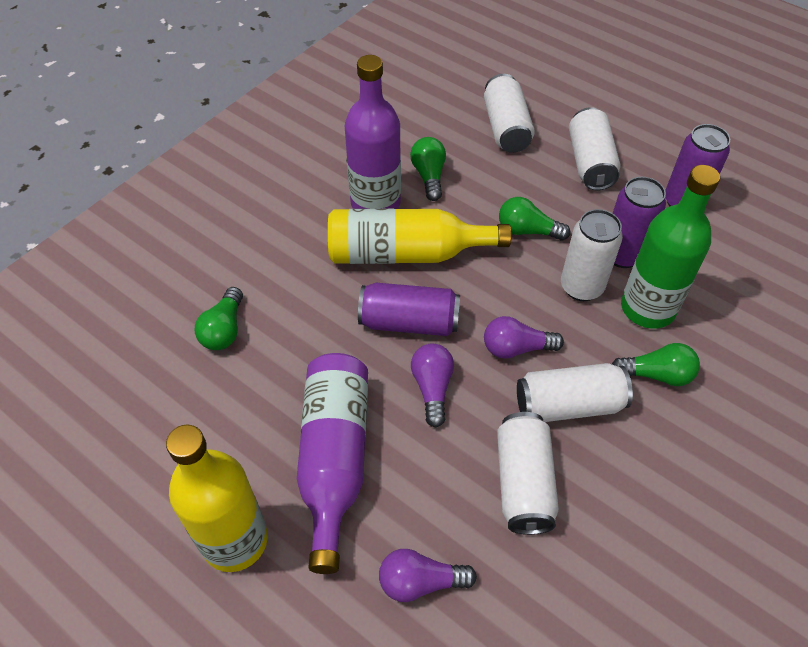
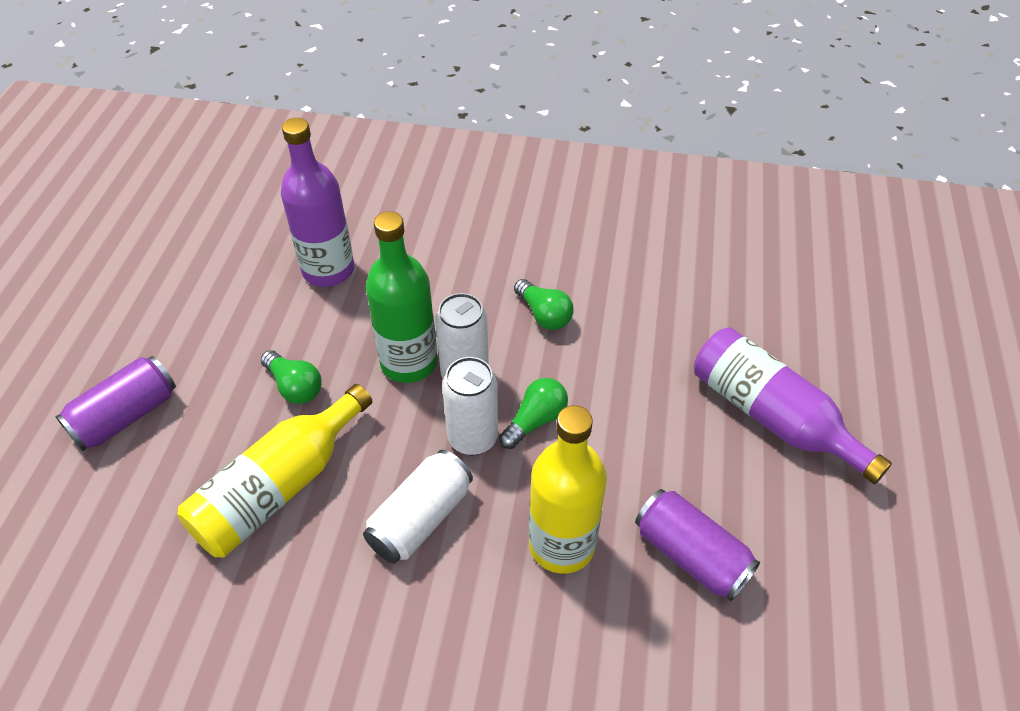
green light bulb: 4 -> 3
purple can: 3 -> 2
purple light bulb: 3 -> 0
white can: 5 -> 3

